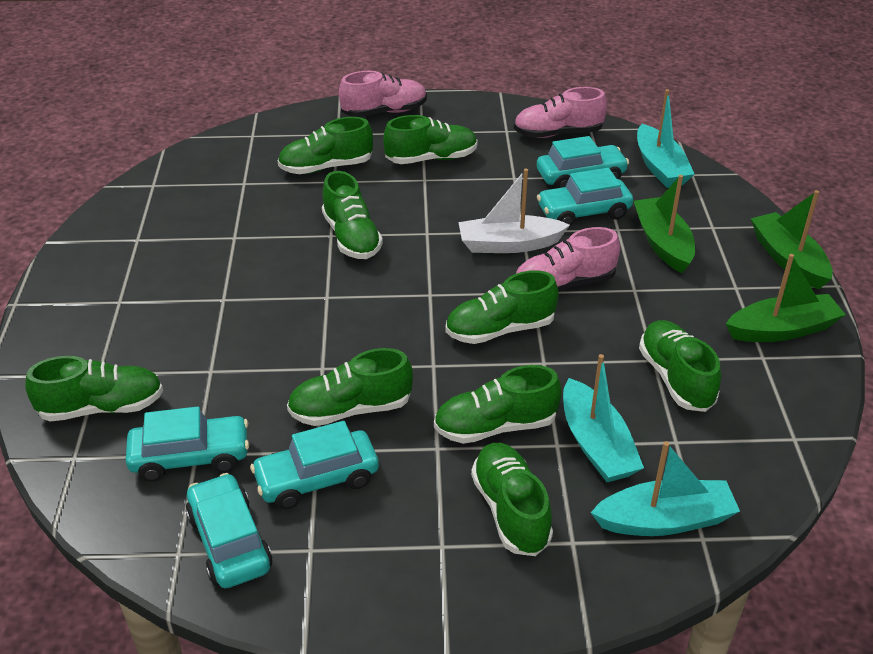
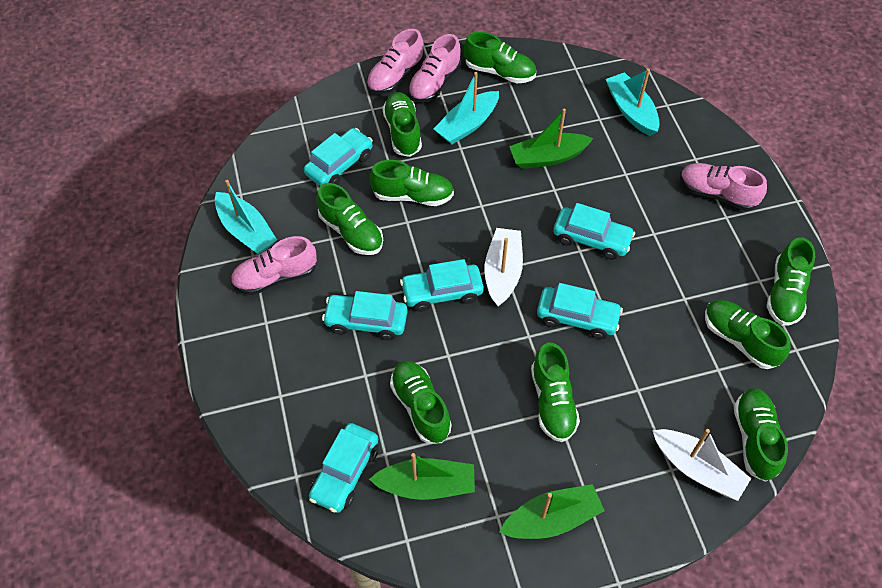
pink shoe: 3 -> 4
turquoise car: 5 -> 6
white boat: 1 -> 2

